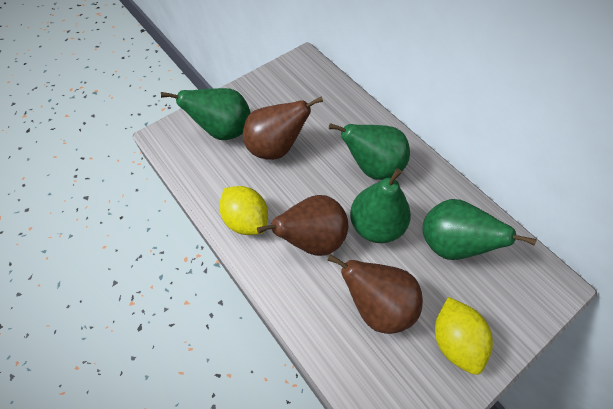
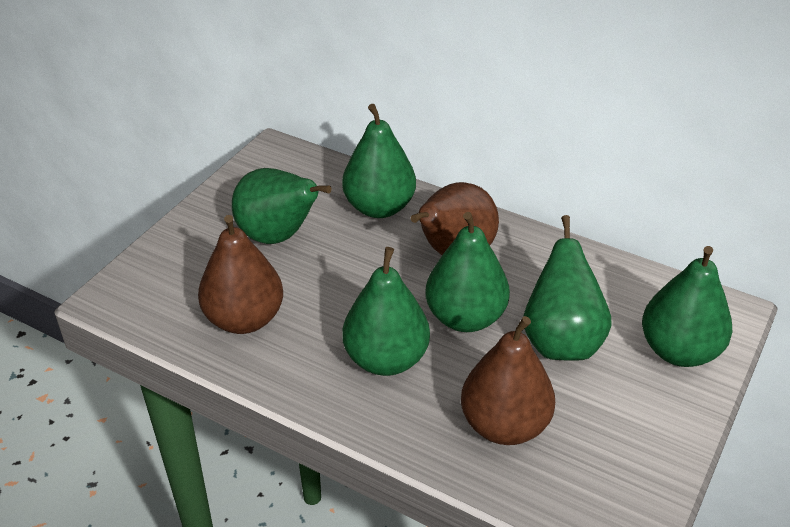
green pear: 4 -> 6
yellow lemon: 2 -> 0

